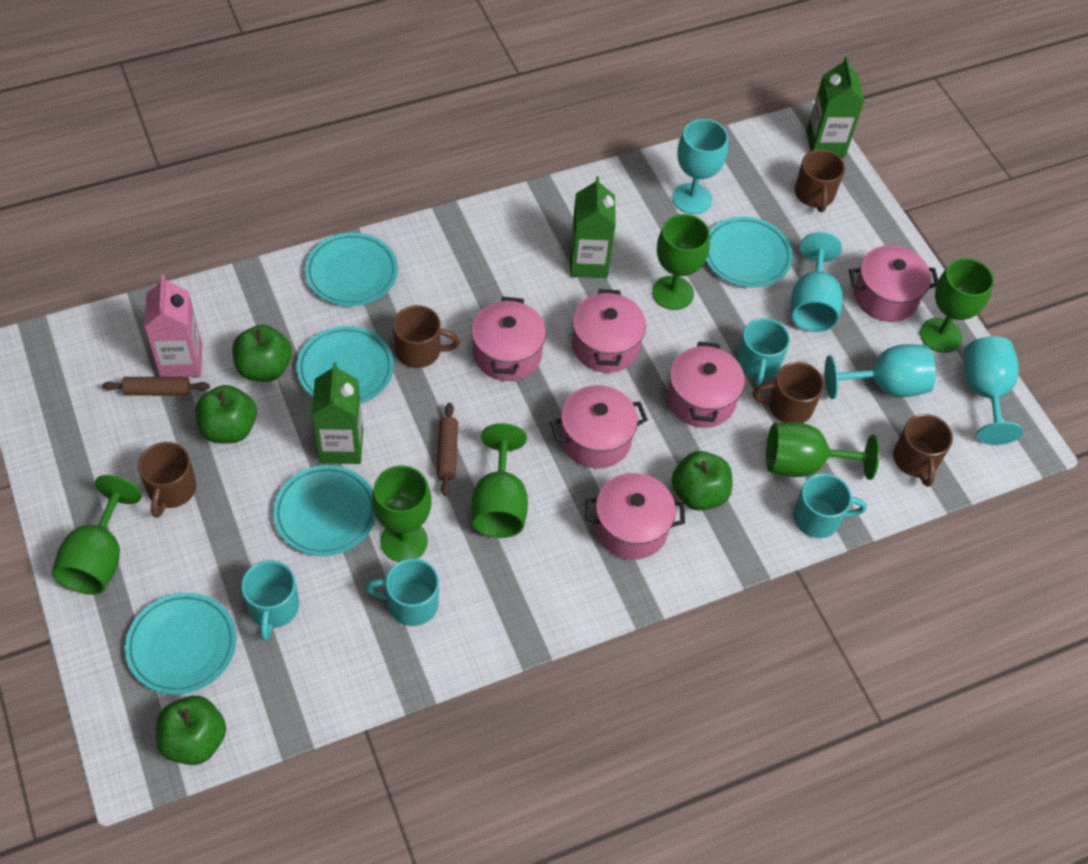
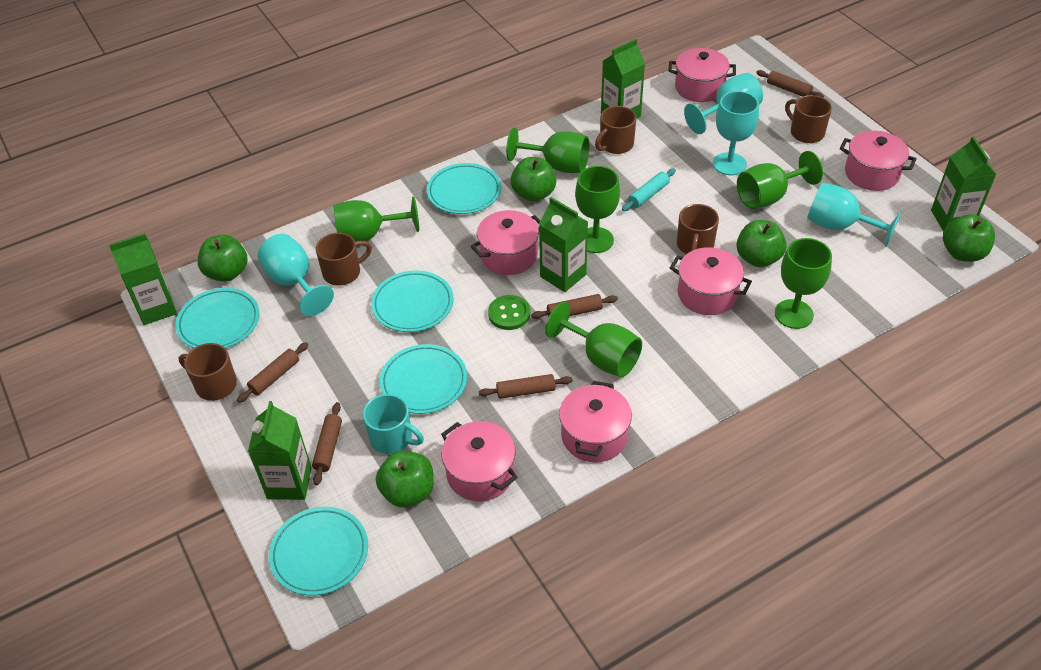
brown rolling pin: 2 -> 5
green apple: 4 -> 5
green button: 0 -> 1
green carton: 3 -> 5
pink carton: 1 -> 0
turquoise mug: 4 -> 1
turquoise rolling pin: 0 -> 1

